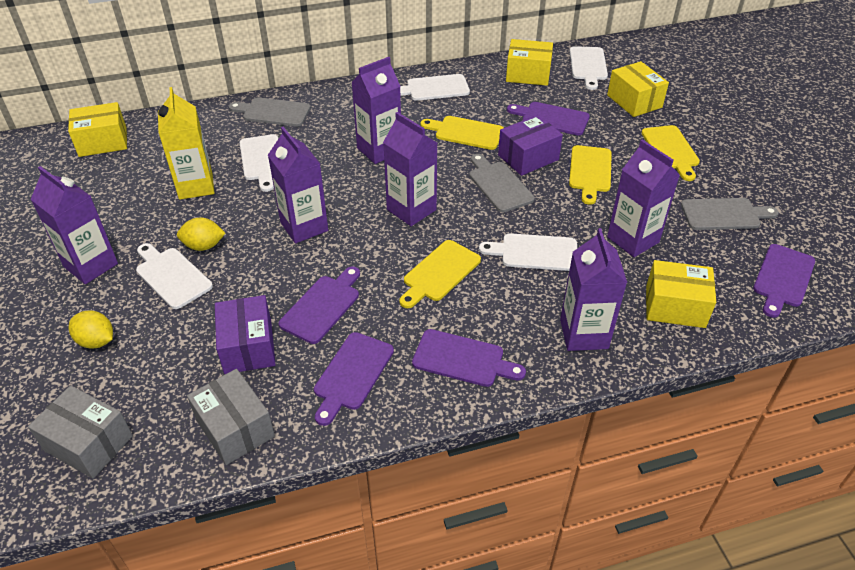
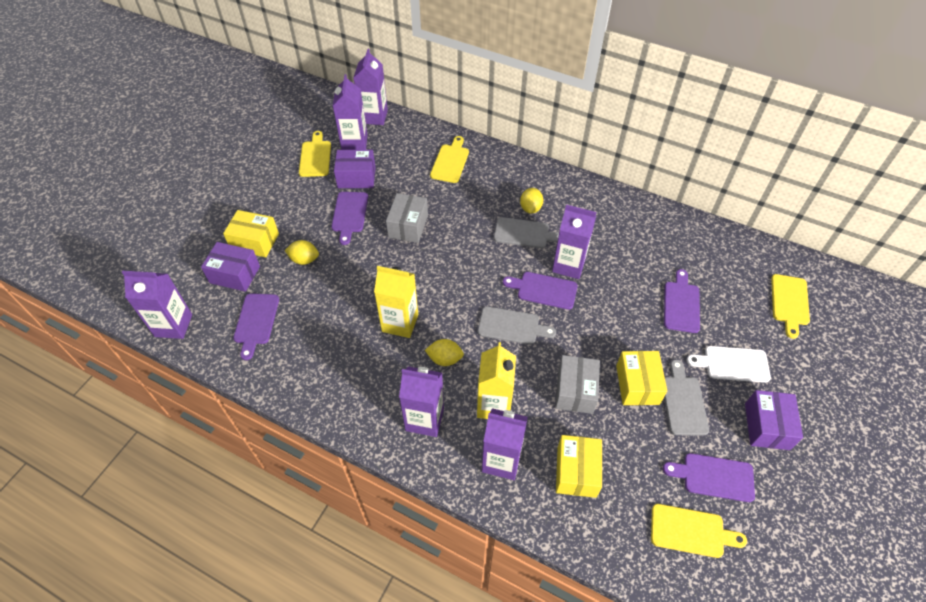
purple box: 2 -> 3
white cutting board: 5 -> 1
yellow box: 4 -> 3
yellow carton: 1 -> 2
yellow lemon: 2 -> 3

